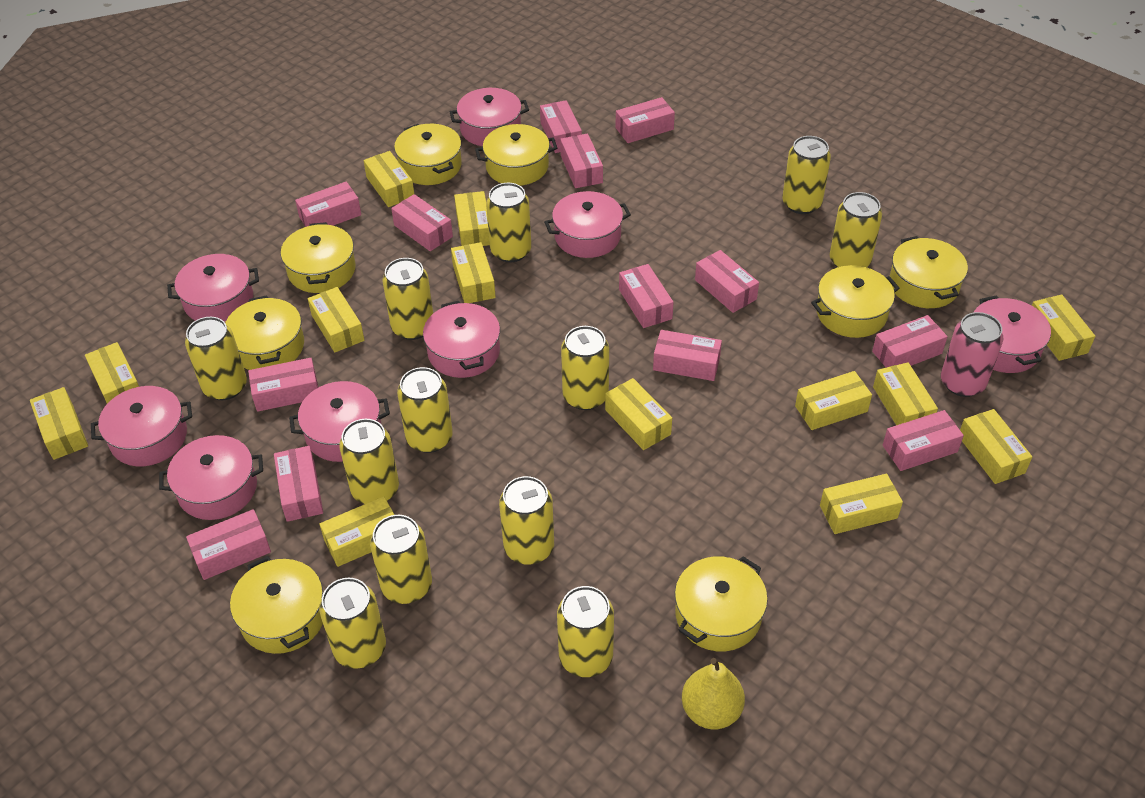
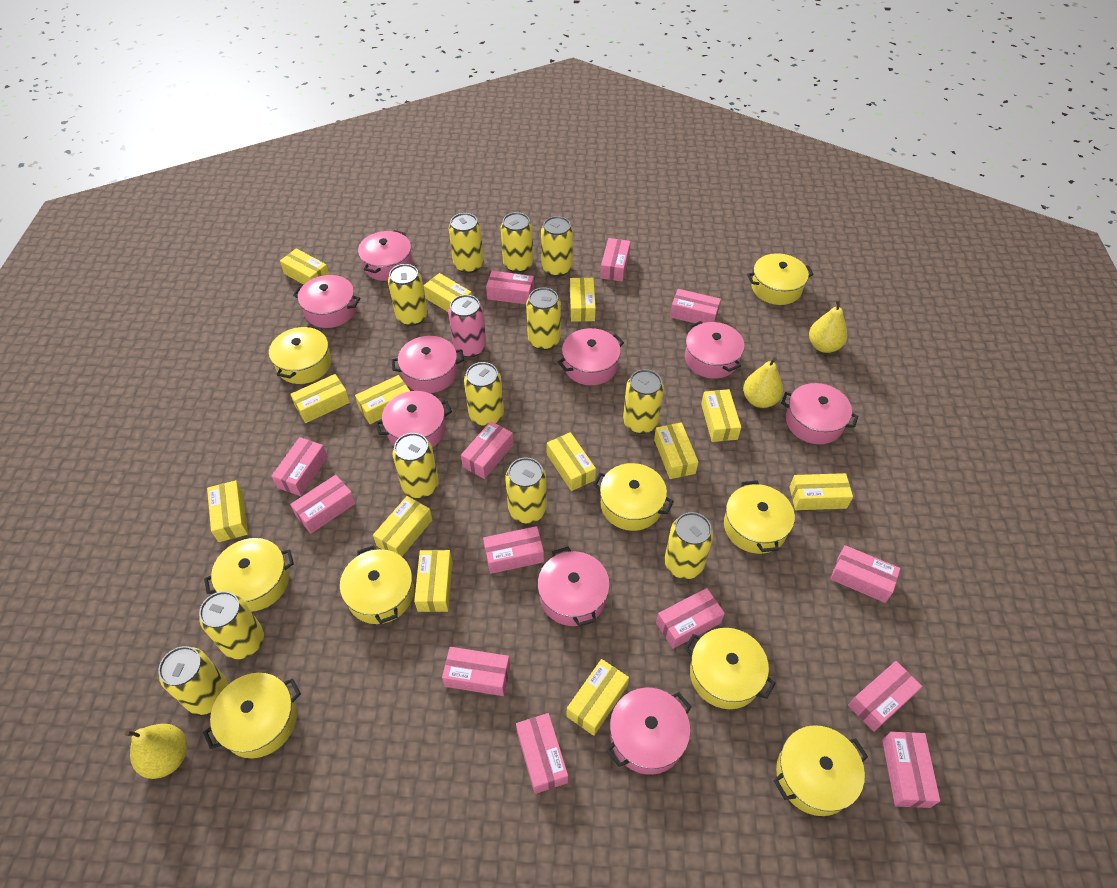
pink pot: 8 -> 9
yellow pear: 1 -> 3
yellow pot: 8 -> 9

